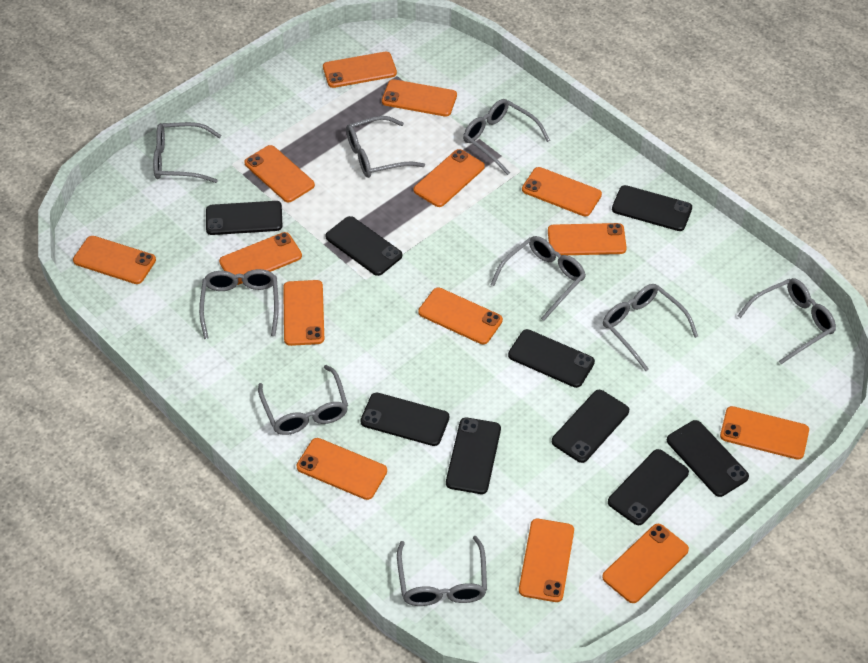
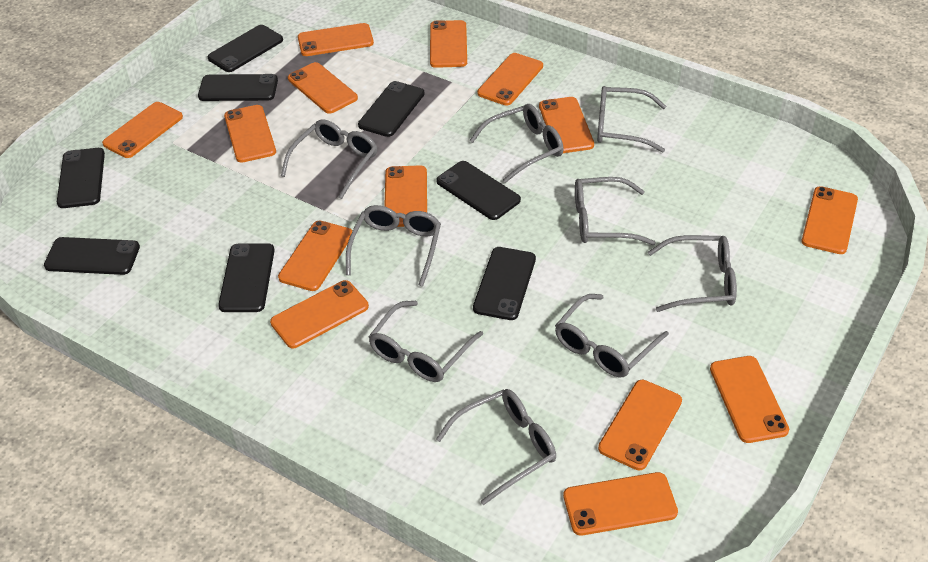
black phone: 9 -> 8

